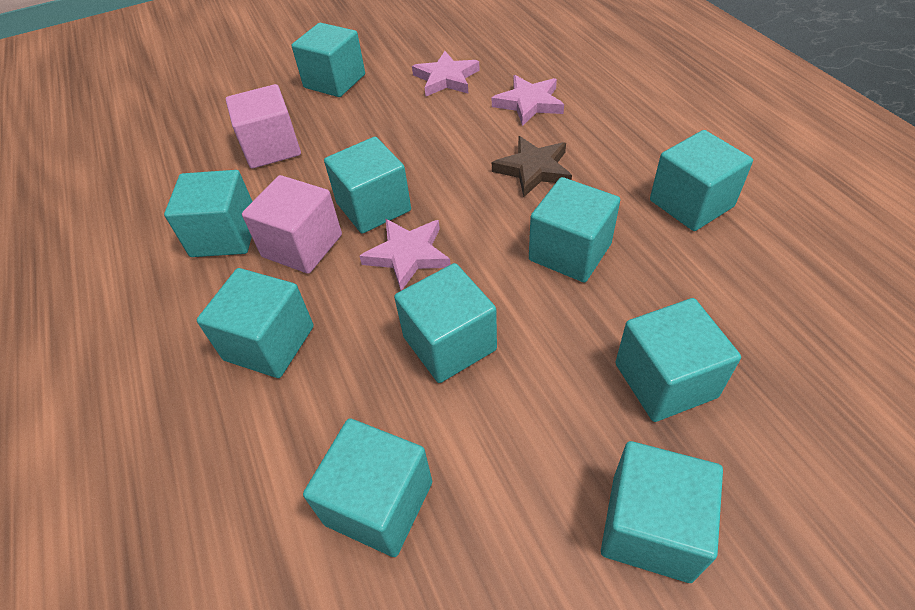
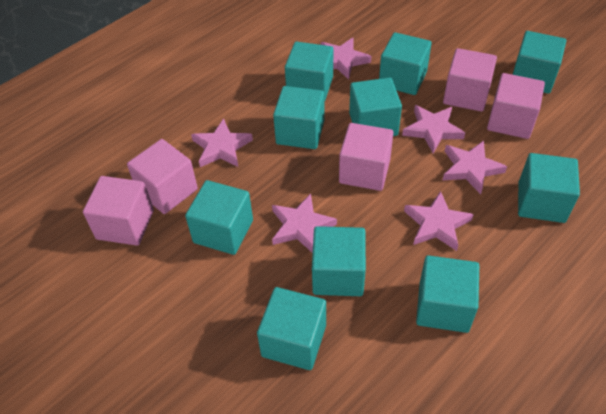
brown star: 1 -> 0
pink cube: 2 -> 5
pink star: 3 -> 6

